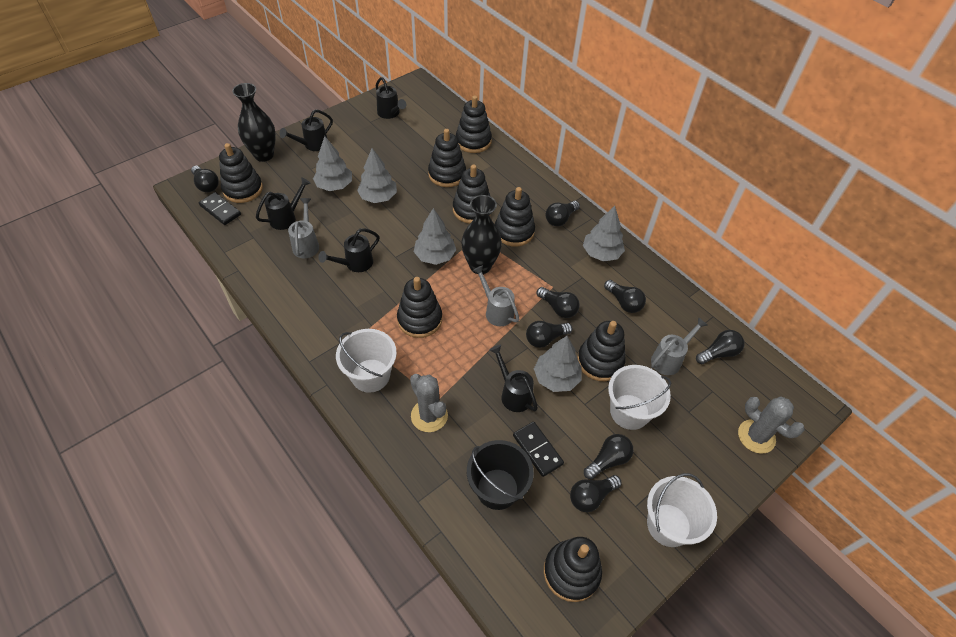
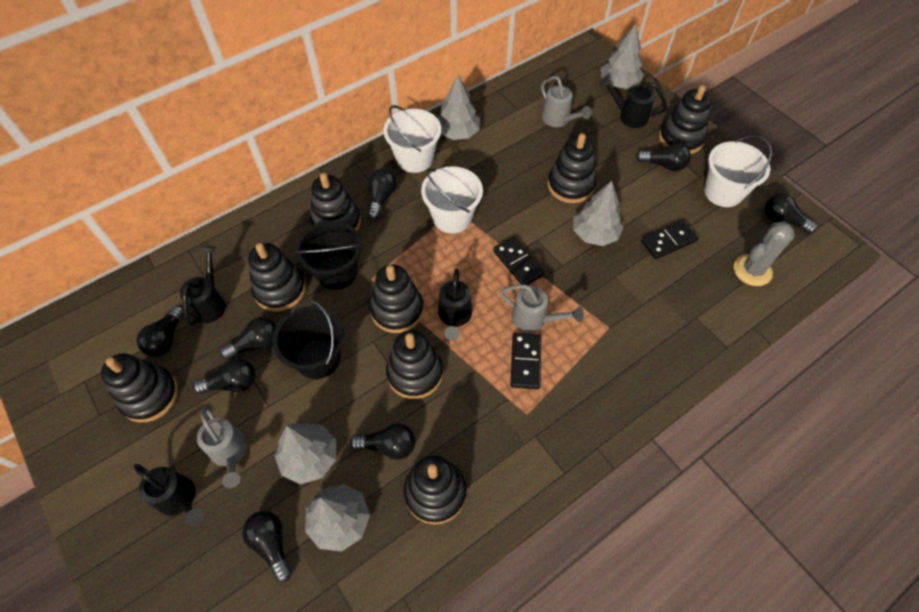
black bucket: 1 -> 2
black domino: 2 -> 3
black vase: 2 -> 0
black watering can: 5 -> 4
grey cactus: 2 -> 1

